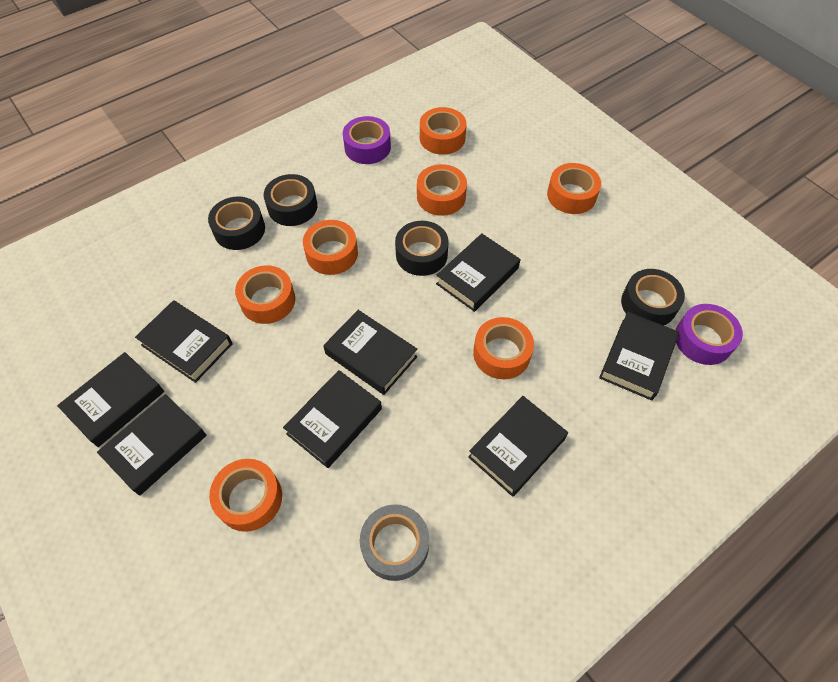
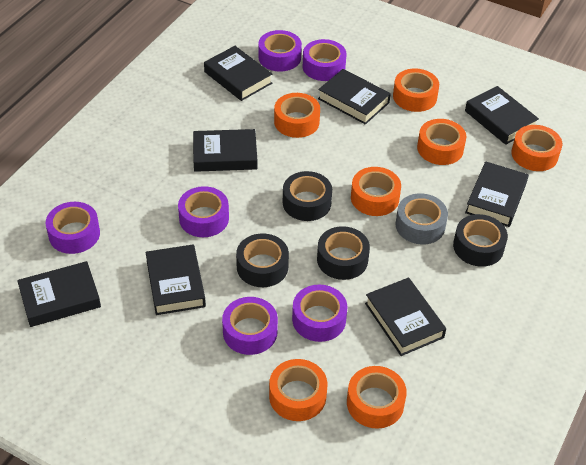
purple tape: 2 -> 6

